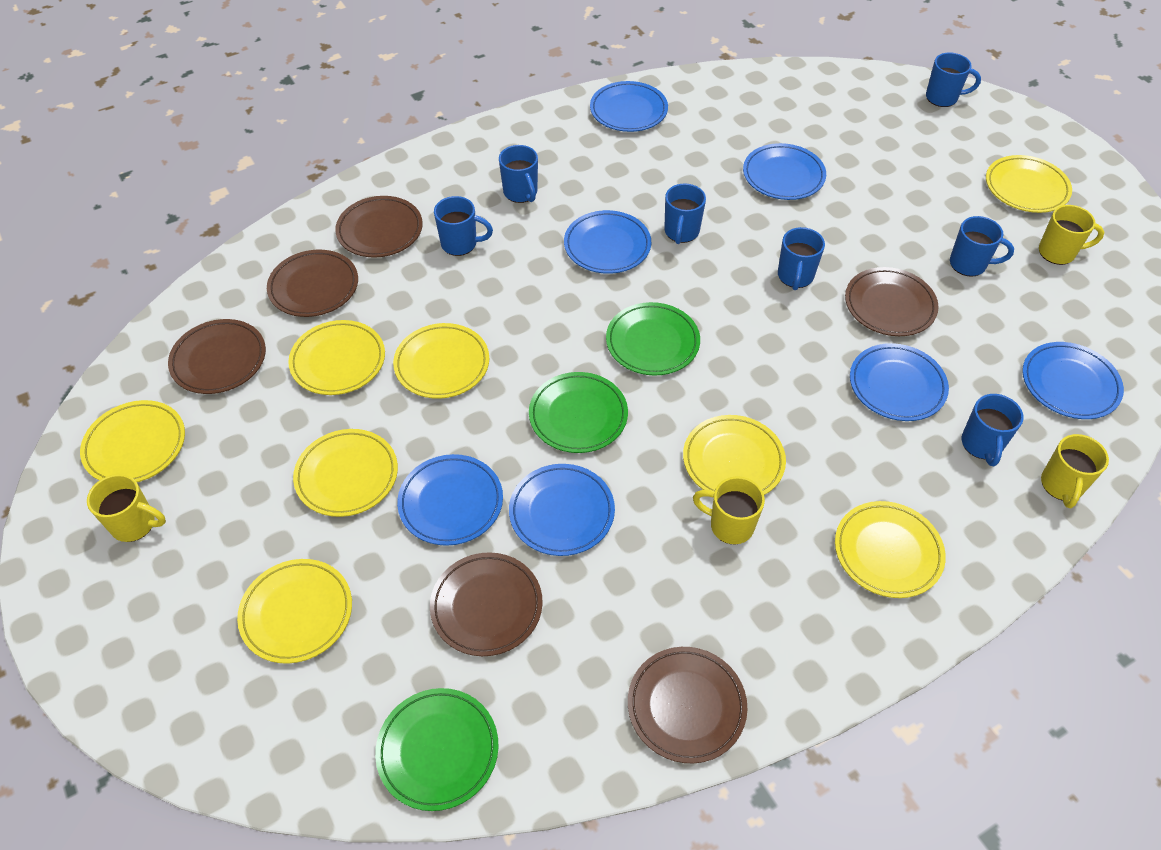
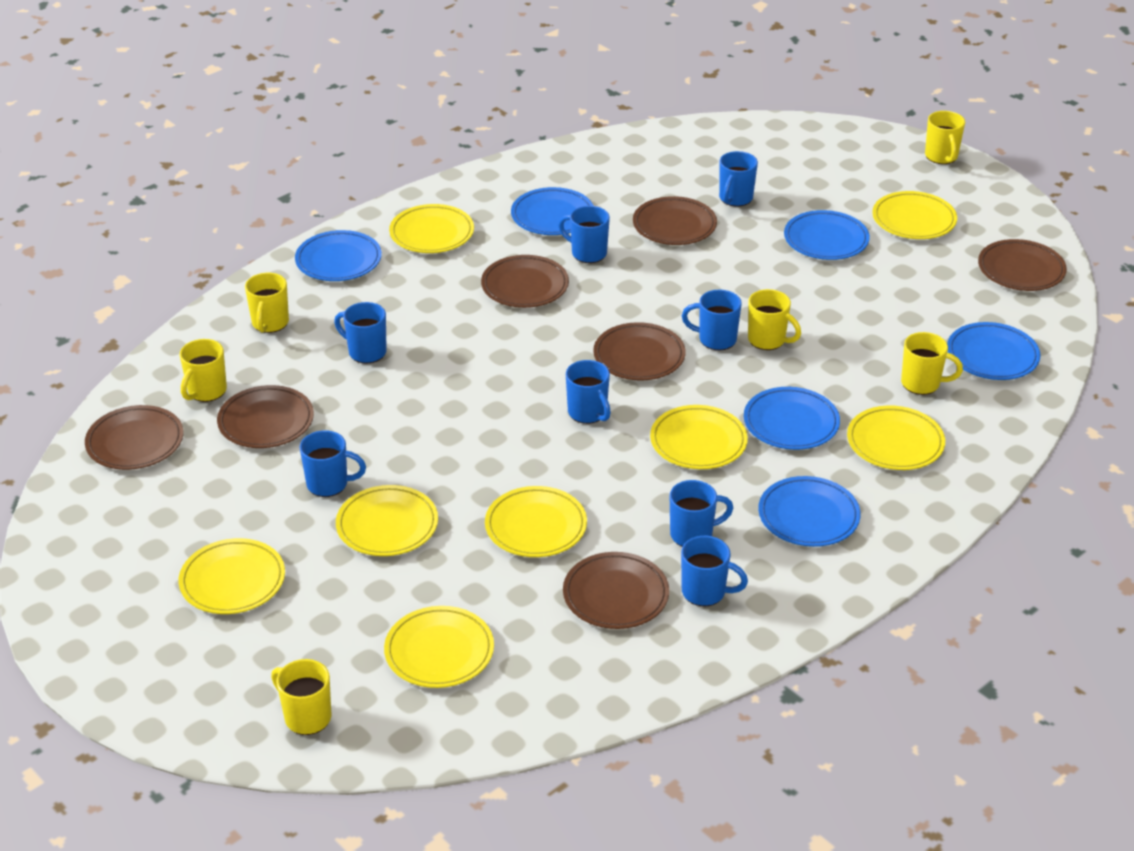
blue mug: 7 -> 8
blue plate: 7 -> 6
brown plate: 6 -> 7
green plate: 3 -> 0
yellow mug: 4 -> 6

